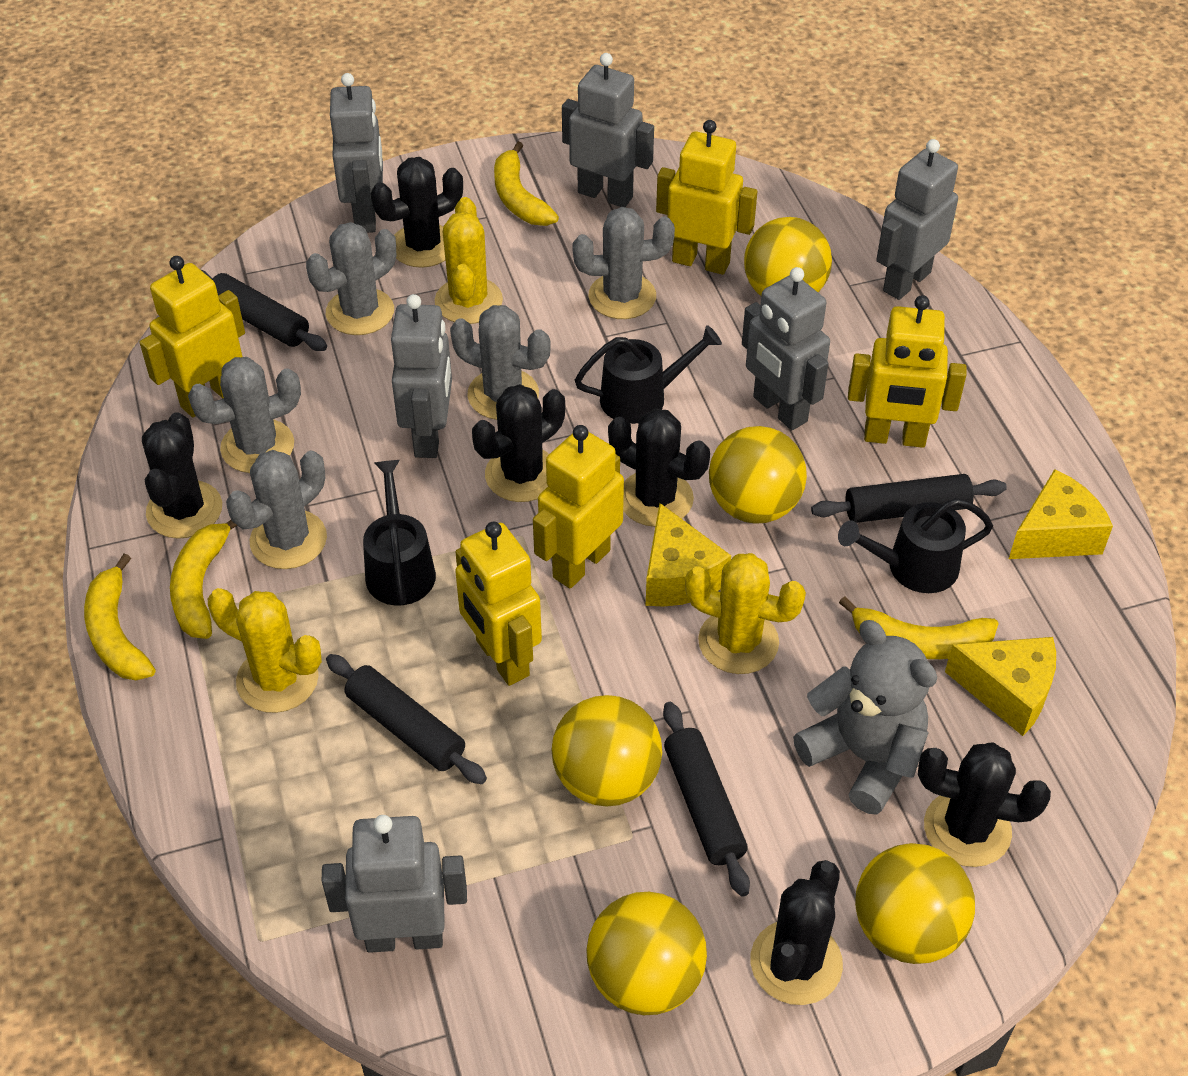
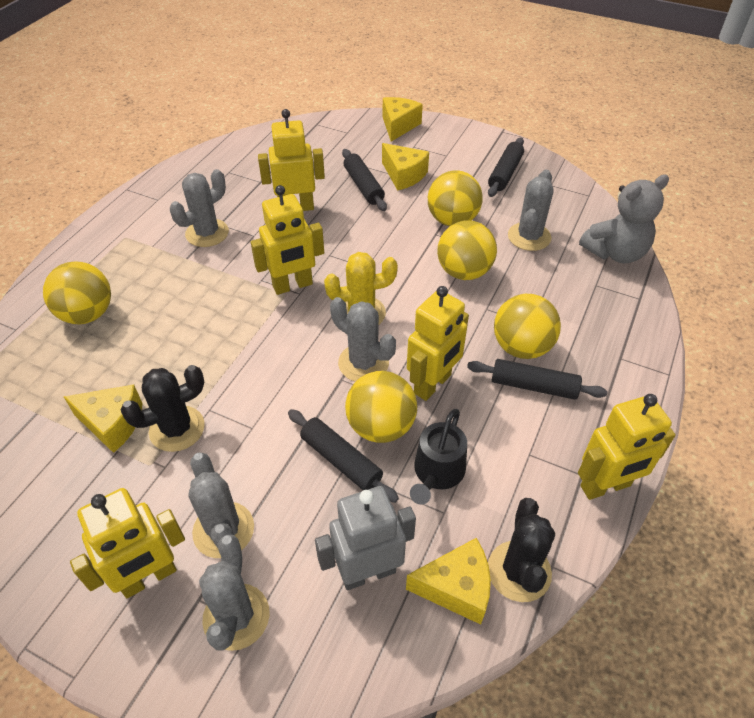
black cactus: 6 -> 2
black watering can: 3 -> 1
grey robot: 6 -> 1
yellow banana: 4 -> 0
yellow cactus: 3 -> 1
yellow cheese: 3 -> 4

